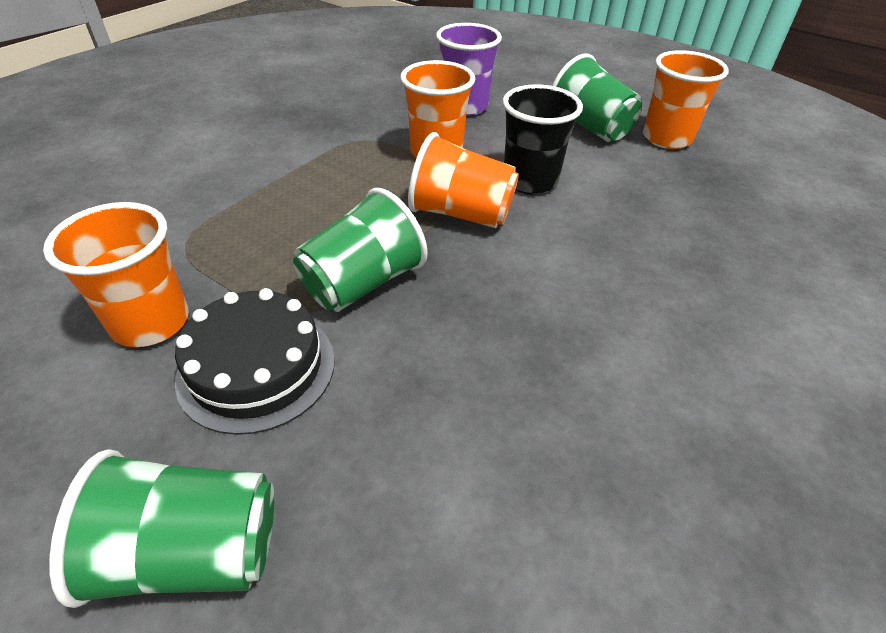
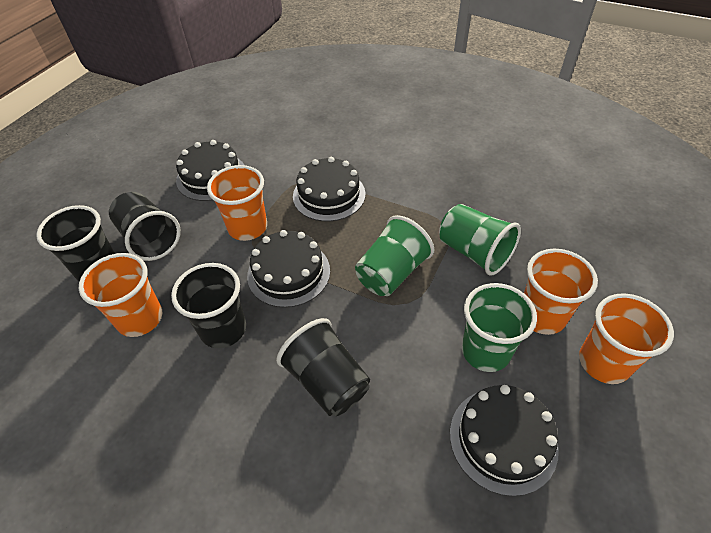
black cake: 1 -> 4
black cup: 1 -> 4
purple cup: 1 -> 0

